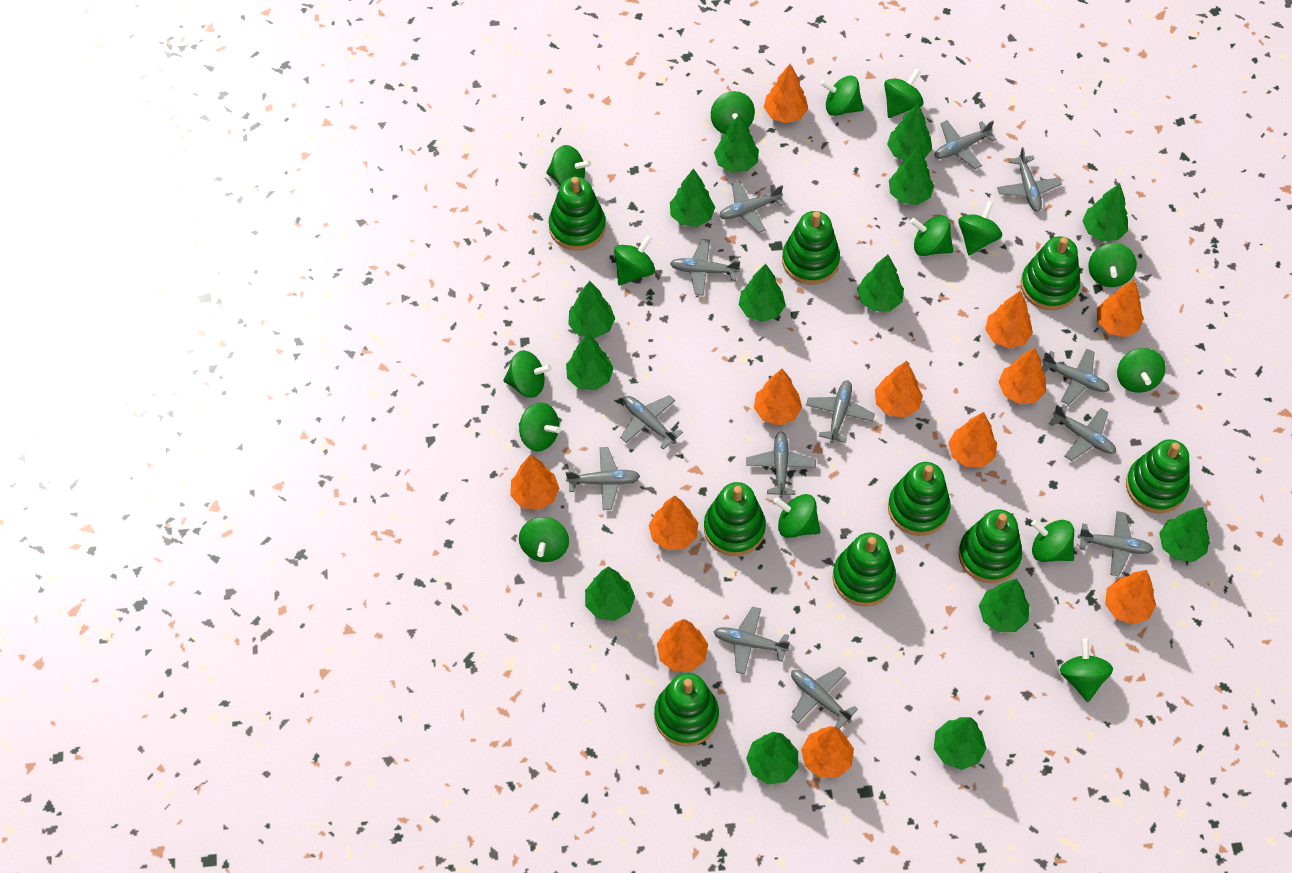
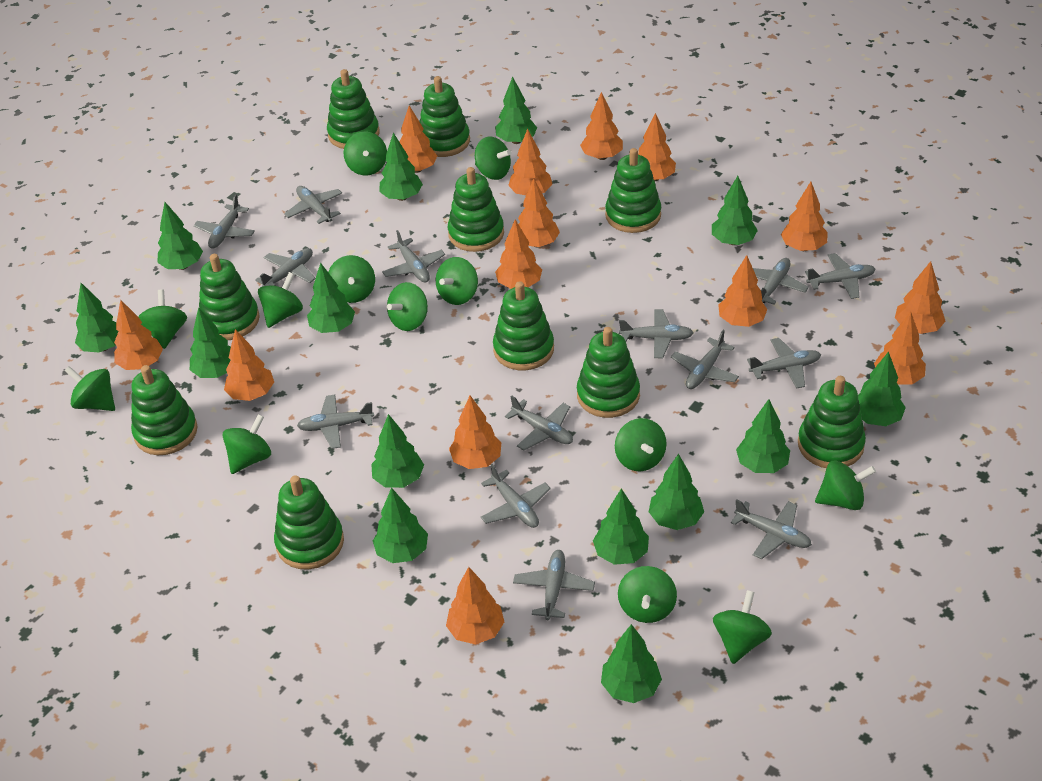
green spinning top: 15 -> 13
green stacking toy: 9 -> 10
grey plane: 13 -> 14
orange tree: 12 -> 14

